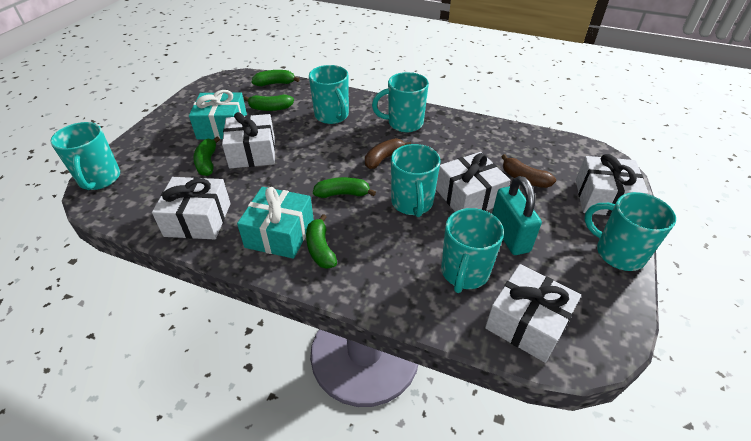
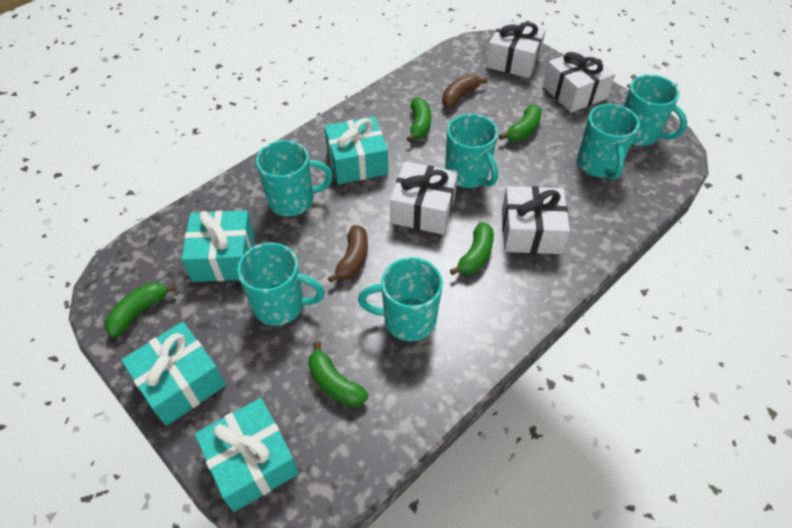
turquoise gift: 2 -> 4
turquoise padlock: 1 -> 0
white gift: 5 -> 4

